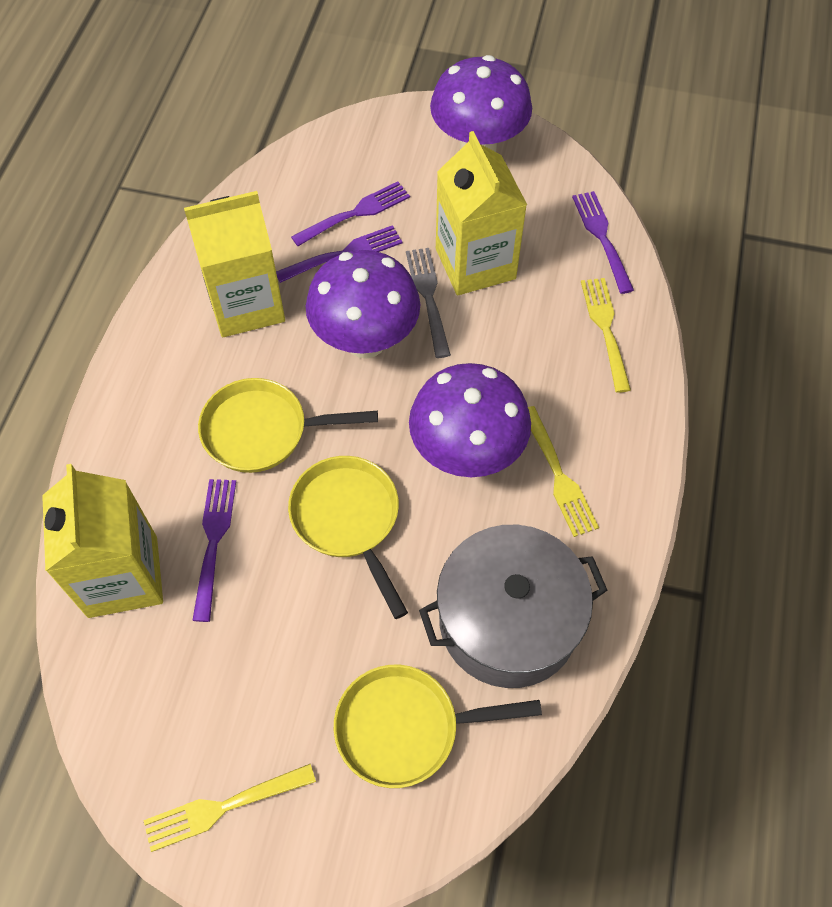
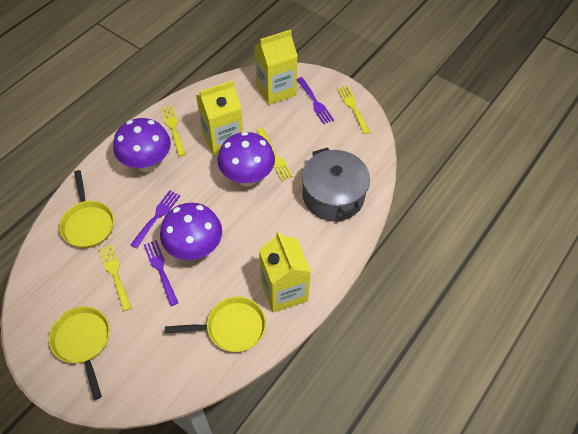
grey fork: 1 -> 0
purple fork: 4 -> 3
yellow fork: 3 -> 4

